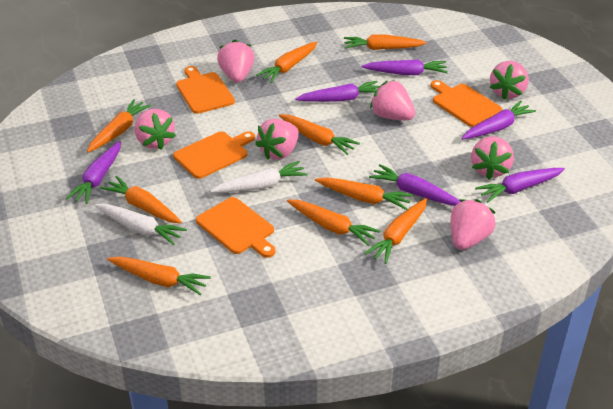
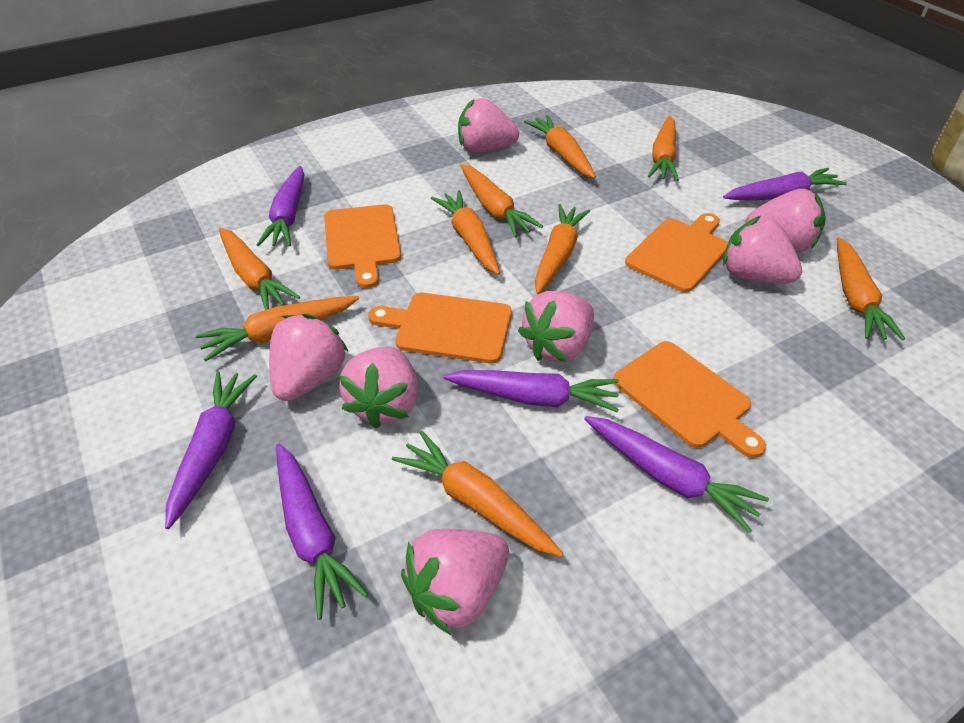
white carrot: 2 -> 0

